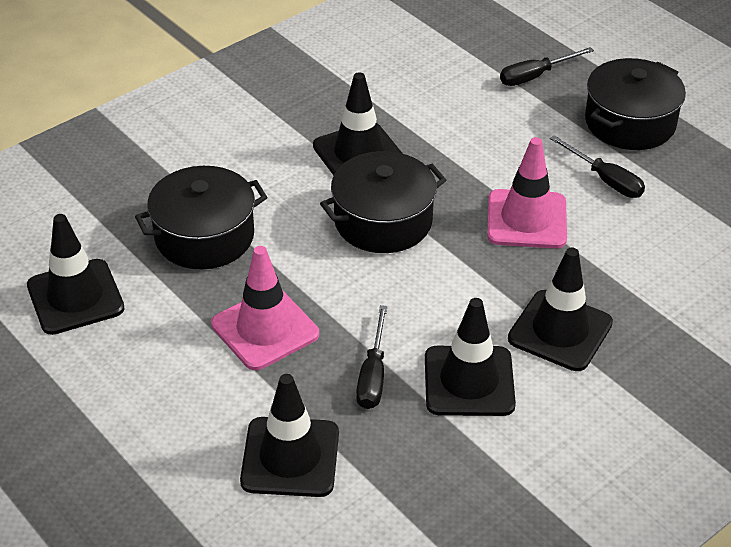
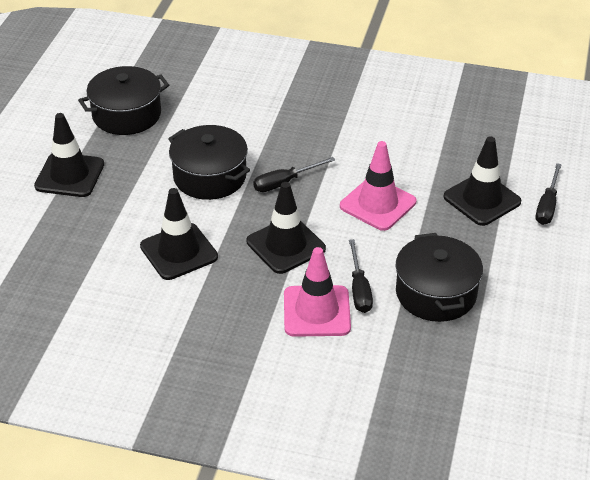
black traffic cone: 5 -> 4

